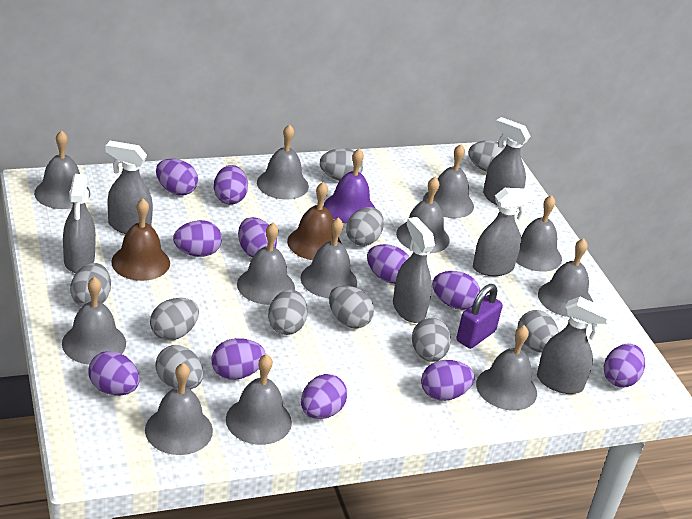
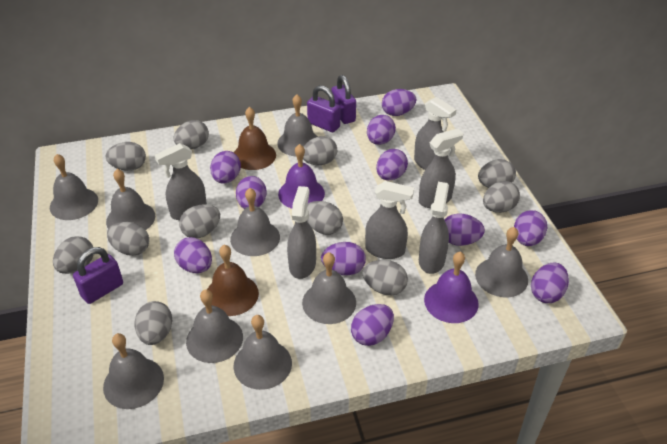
grey bell: 12 -> 9
grey egg: 10 -> 11
purple bell: 1 -> 2
purple padlock: 1 -> 3

